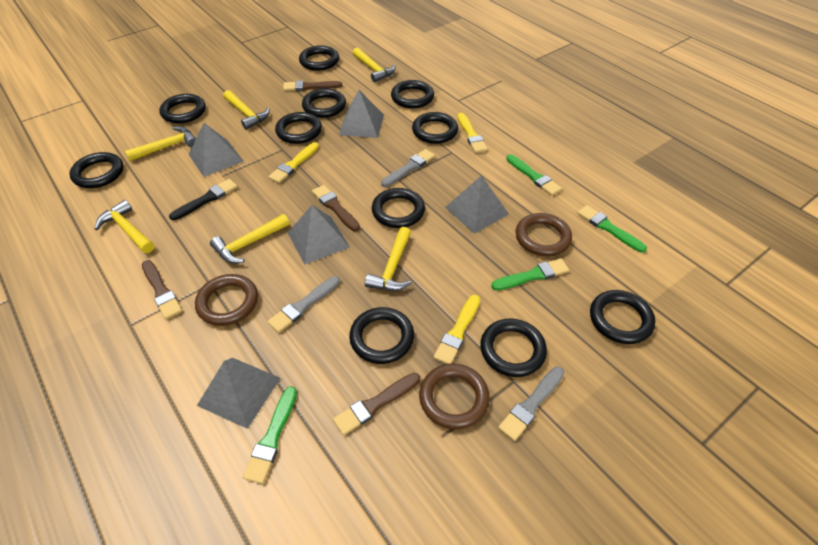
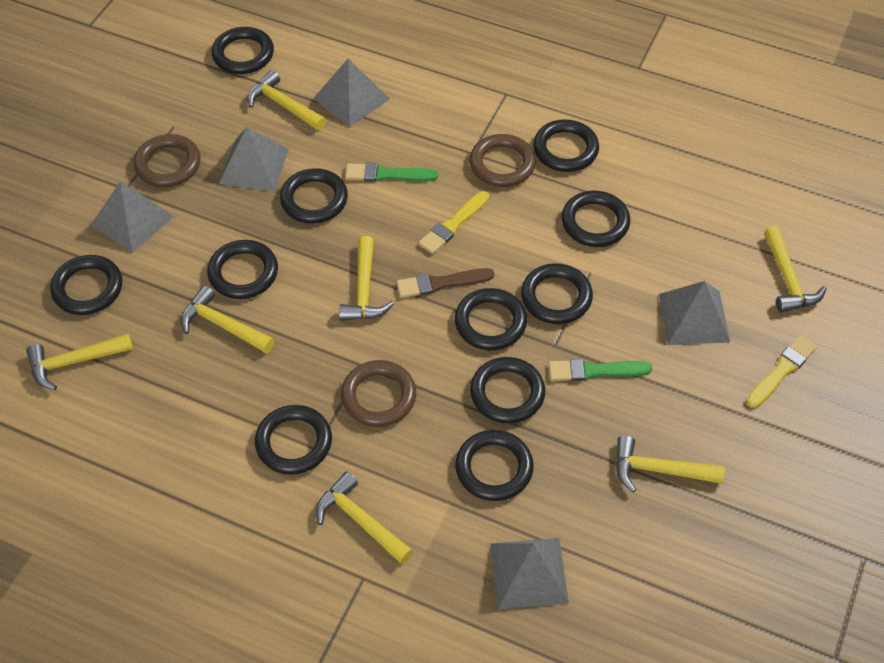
black brush: 1 -> 0
brown brush: 4 -> 1
green brush: 4 -> 2
grey brush: 3 -> 0
yellow brush: 3 -> 2
yellow hammer: 6 -> 7

